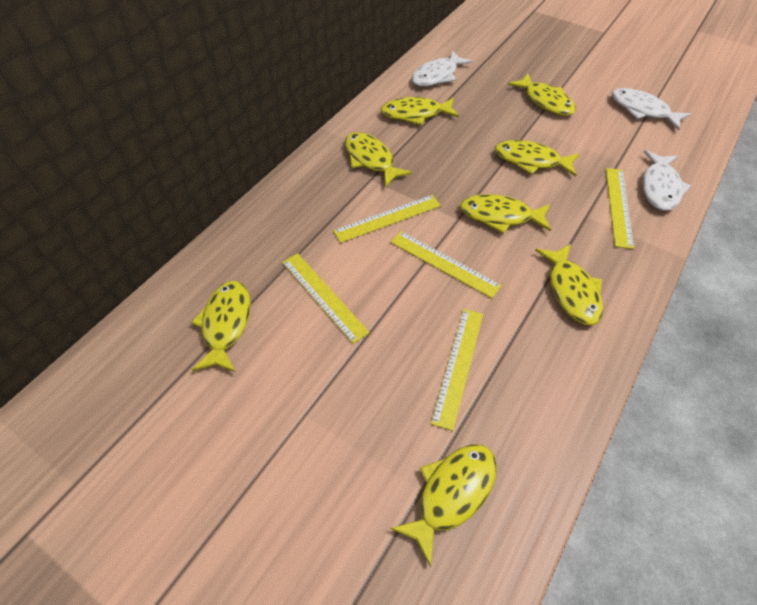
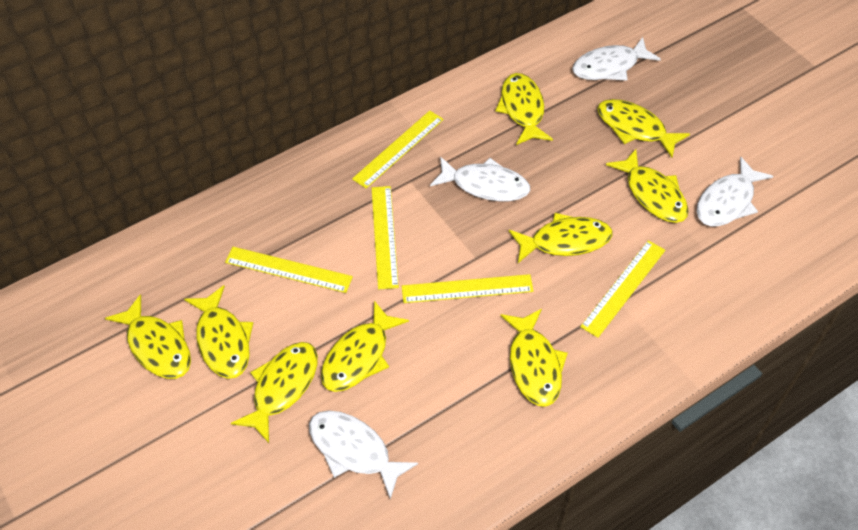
white fish: 3 -> 4
yellow fish: 8 -> 9

